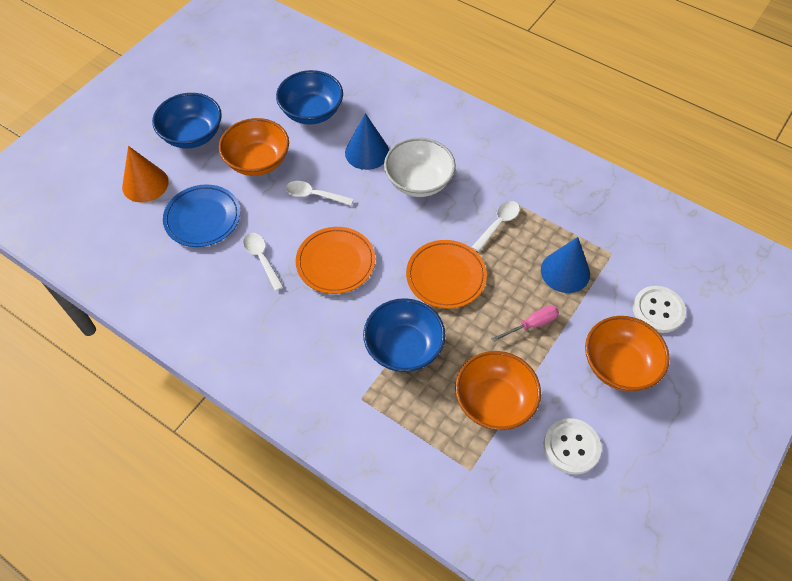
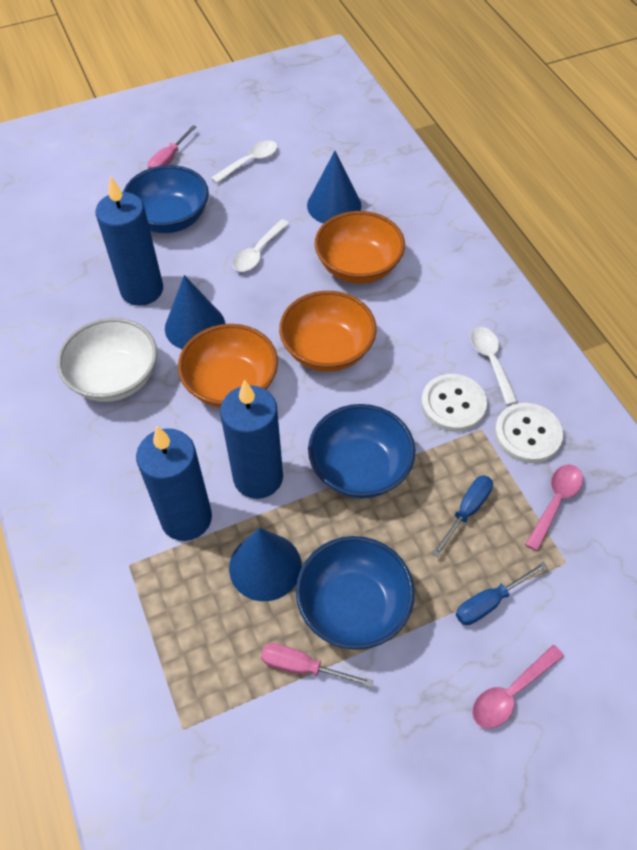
blue candle: 0 -> 3
blue cone: 2 -> 3
blue plate: 1 -> 0
blue screwdriver: 0 -> 2
orange cone: 1 -> 0
orange plate: 2 -> 0
pink screwdriver: 1 -> 2
pink spoon: 0 -> 2

